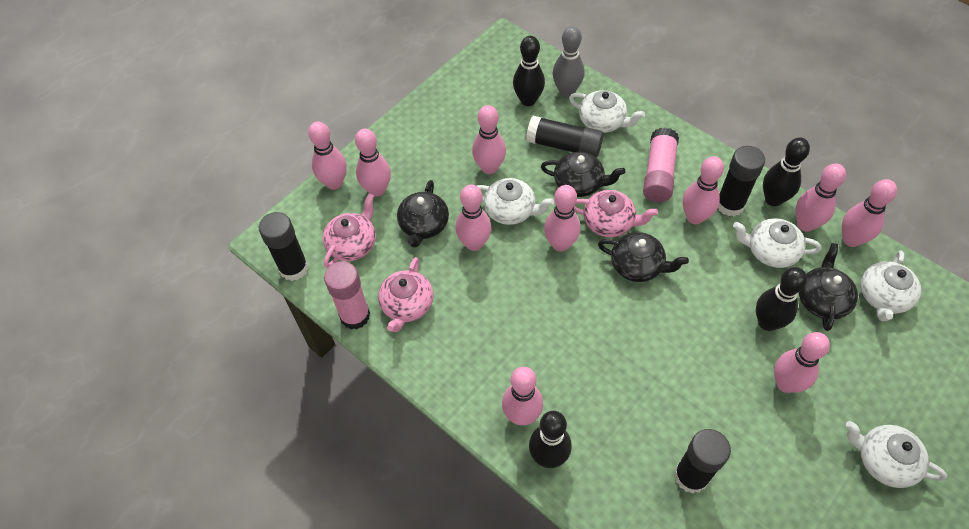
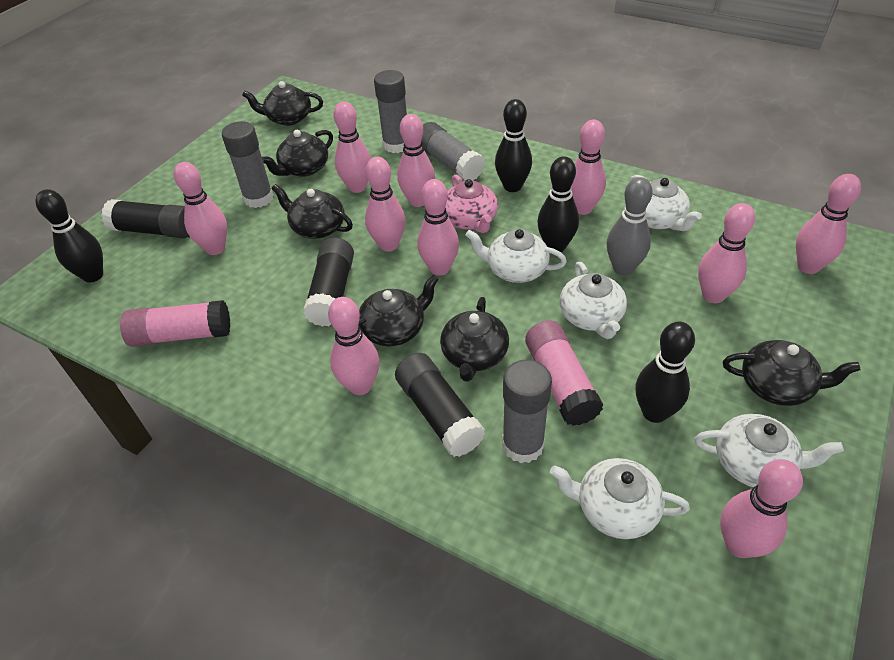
black glue stick: 4 -> 3
black teapot: 4 -> 6
grey glue stick: 0 -> 4
pink teapot: 3 -> 1

